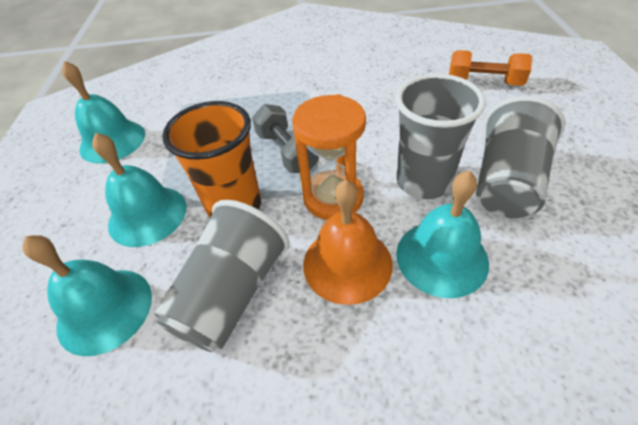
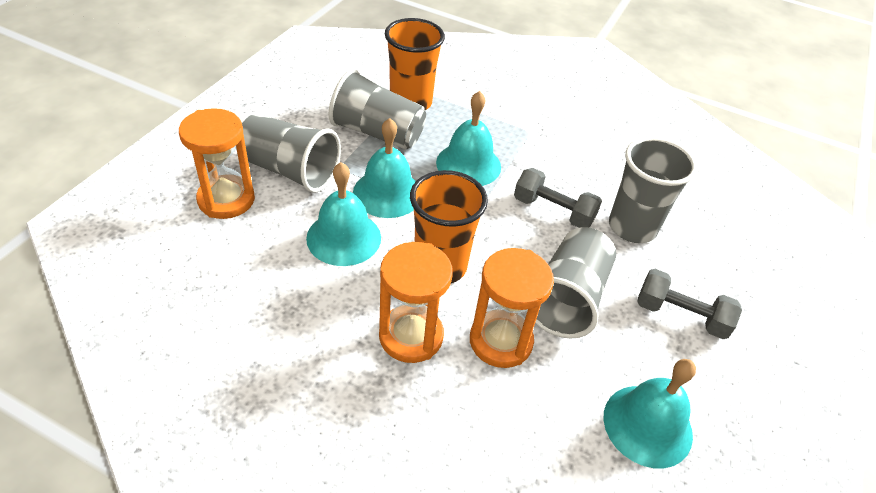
grey cup: 3 -> 4
grey dumbbell: 1 -> 2
orange bell: 1 -> 0
orange cup: 1 -> 2
orange dumbbell: 1 -> 0
orange hourglass: 1 -> 3

